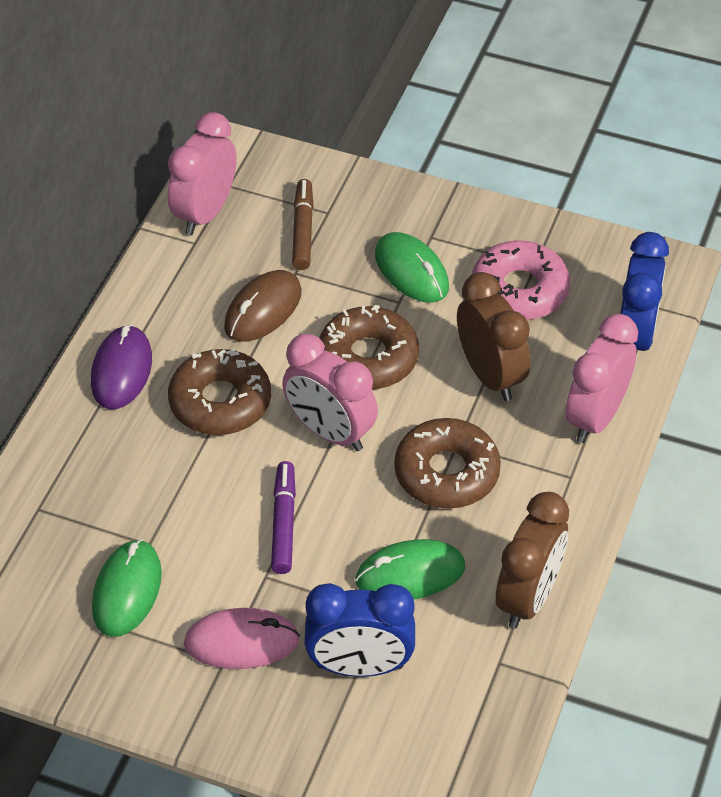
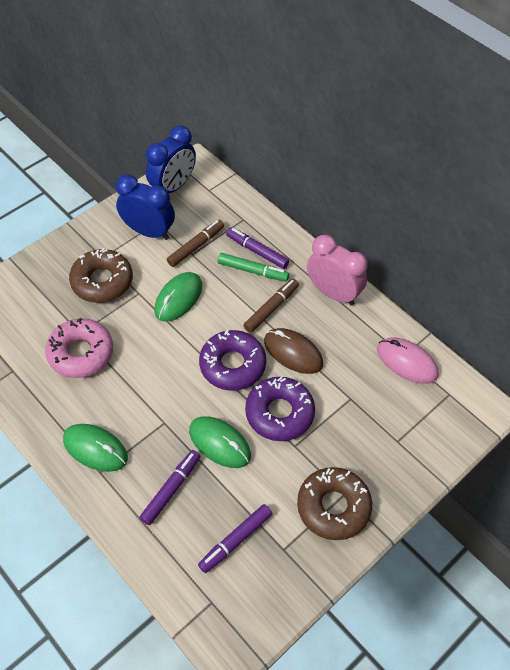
brown clock: 2 -> 0
brown donut: 3 -> 2
brown marker: 1 -> 2
green marker: 0 -> 1
pink clock: 3 -> 1
purple donut: 0 -> 2
purple marker: 1 -> 3
purple mouse: 1 -> 0

